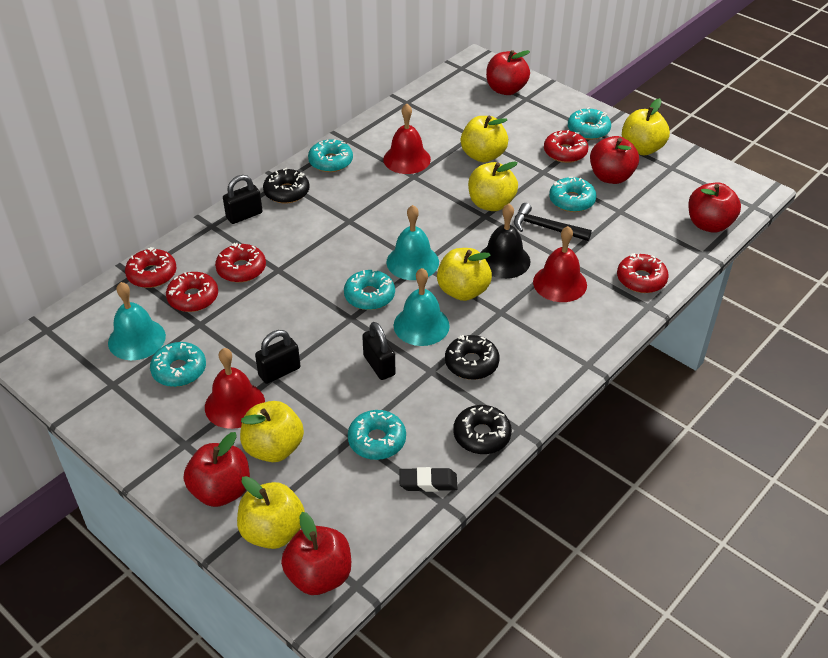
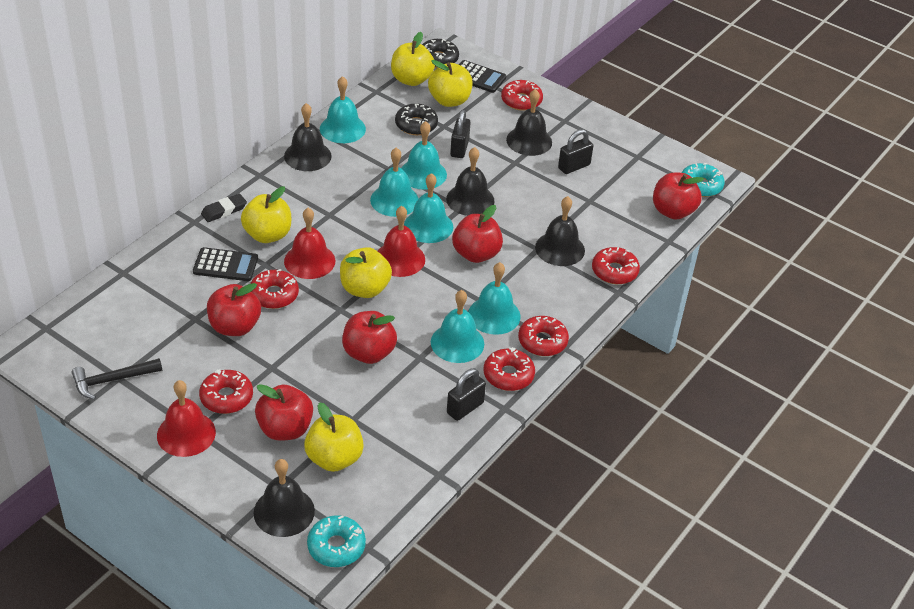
black bell: 1 -> 5
black calculator: 0 -> 2
black donut: 3 -> 2
red donut: 5 -> 6
turquoise bell: 3 -> 6
turquoise donut: 6 -> 2
yellow apple: 6 -> 5

